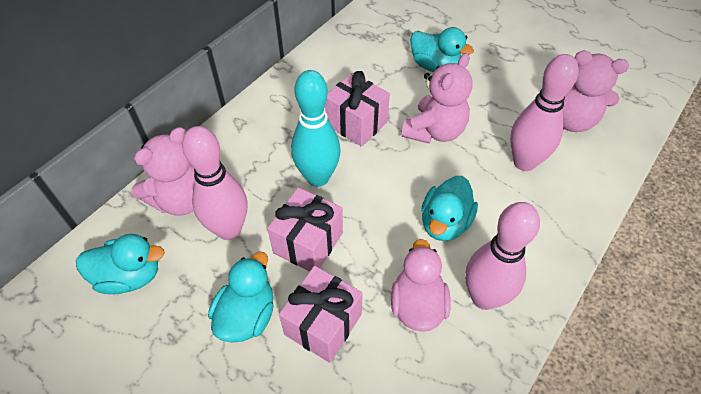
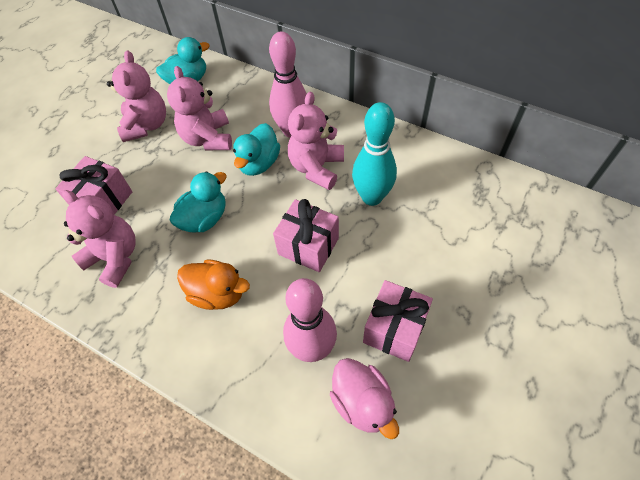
orange duck: 0 -> 1
pink bowling pin: 3 -> 2
pink teddy bear: 3 -> 4
turquoise duck: 4 -> 3

